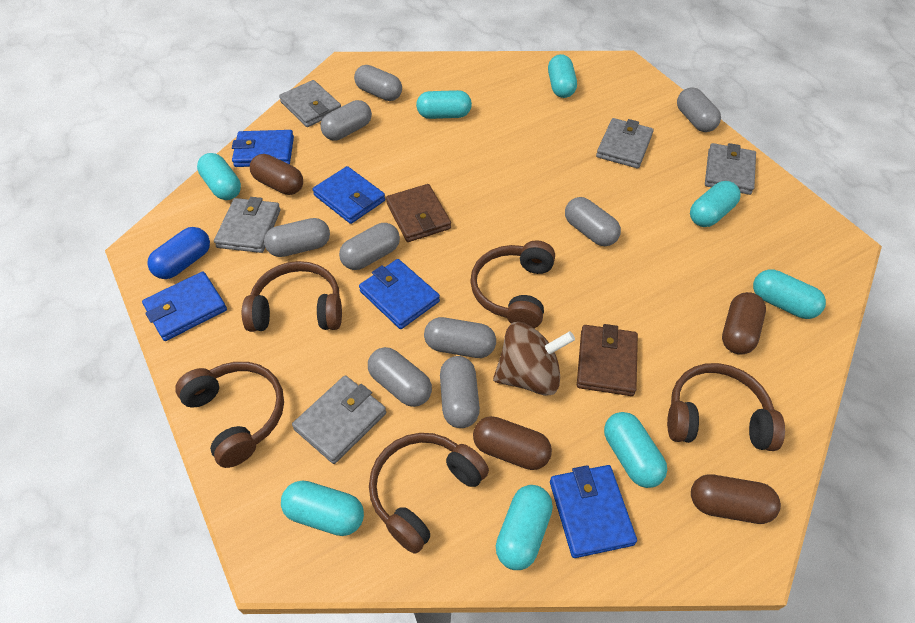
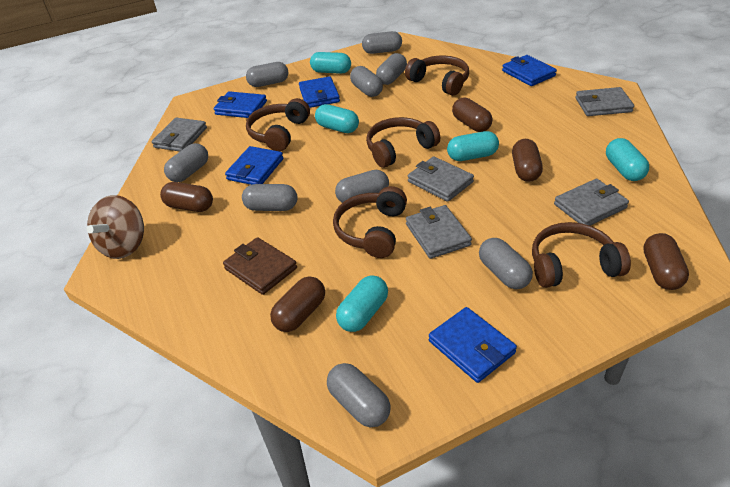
blue capsule: 1 -> 0
brown capsule: 4 -> 5
brown wallet: 2 -> 1
turquoise capsule: 8 -> 5

